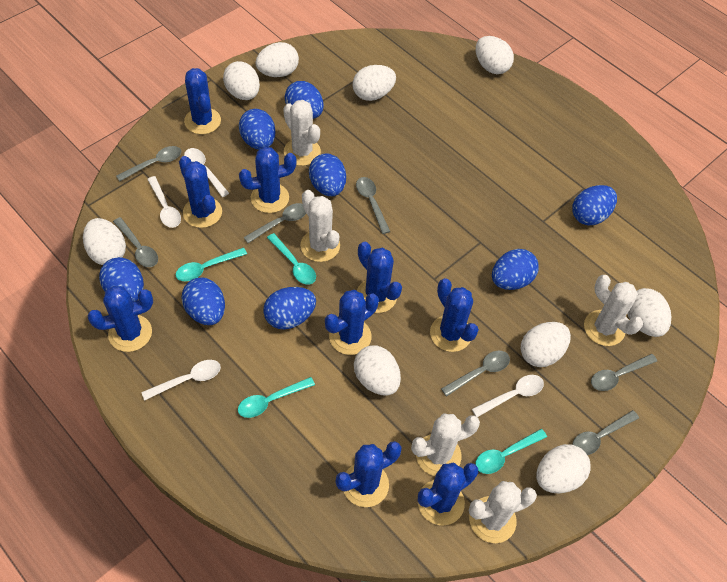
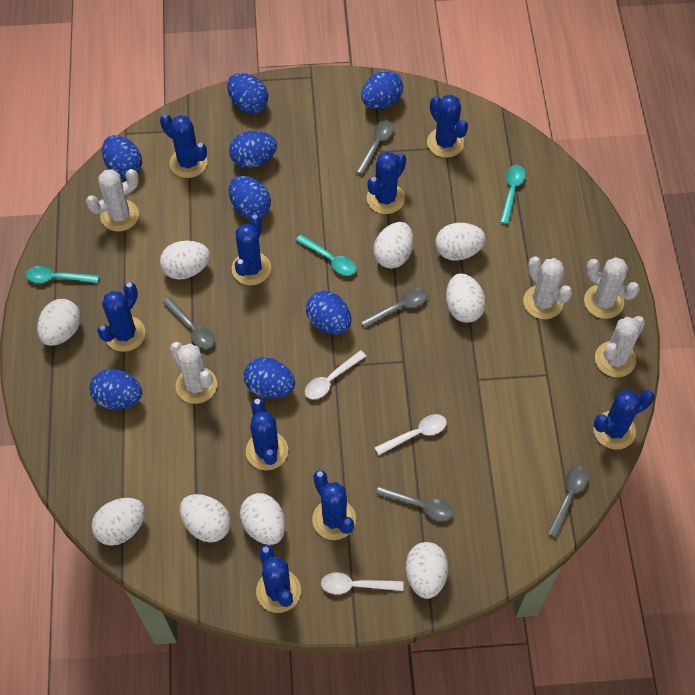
grey spoon: 7 -> 5
turquoise spoon: 4 -> 3
white spoon: 4 -> 3

